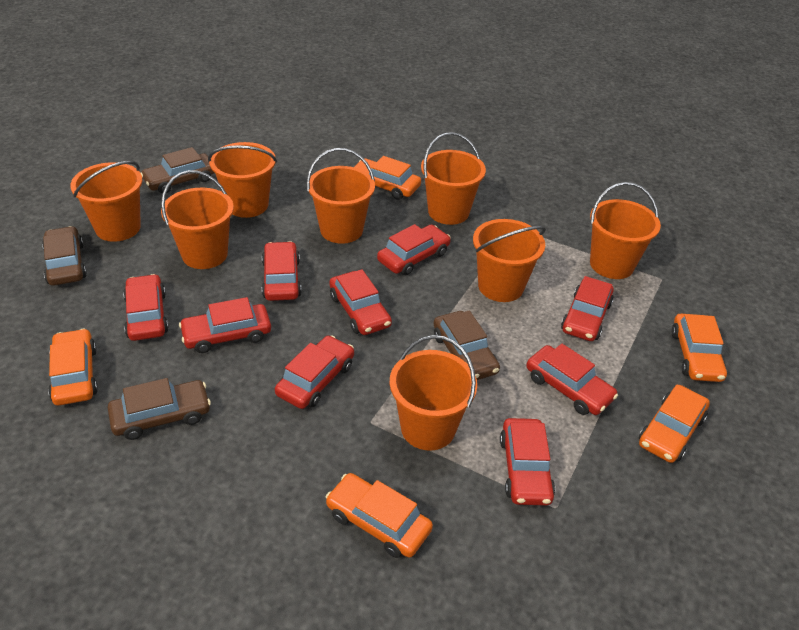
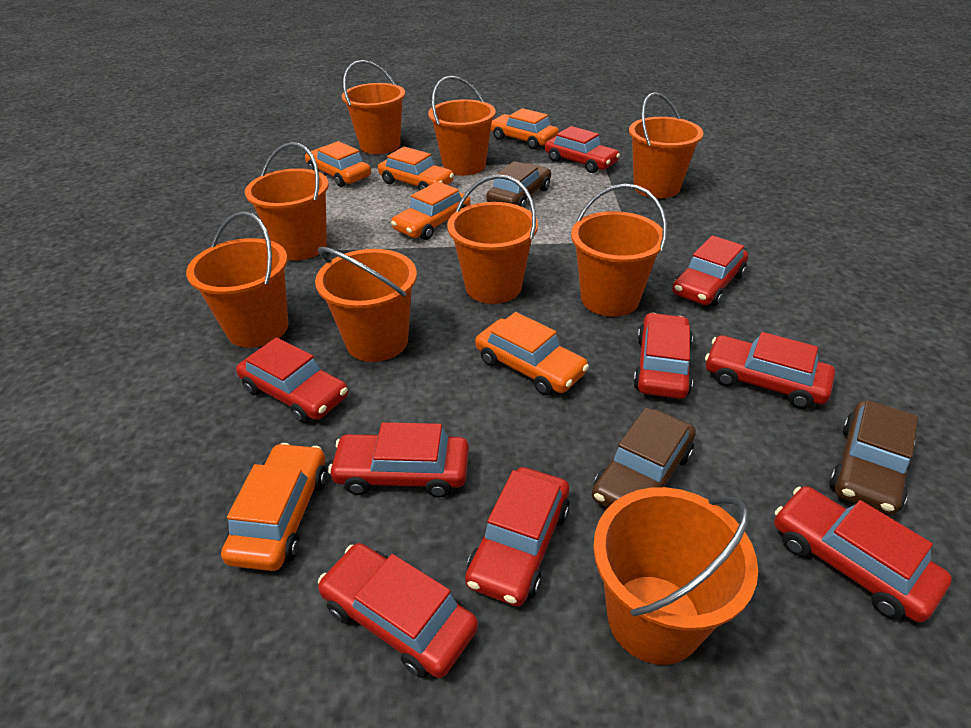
brown car: 4 -> 3
orange bucket: 8 -> 9
orange car: 5 -> 6

